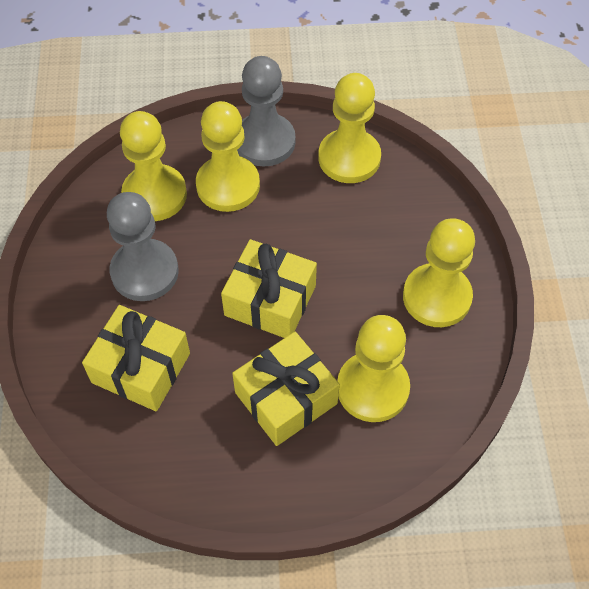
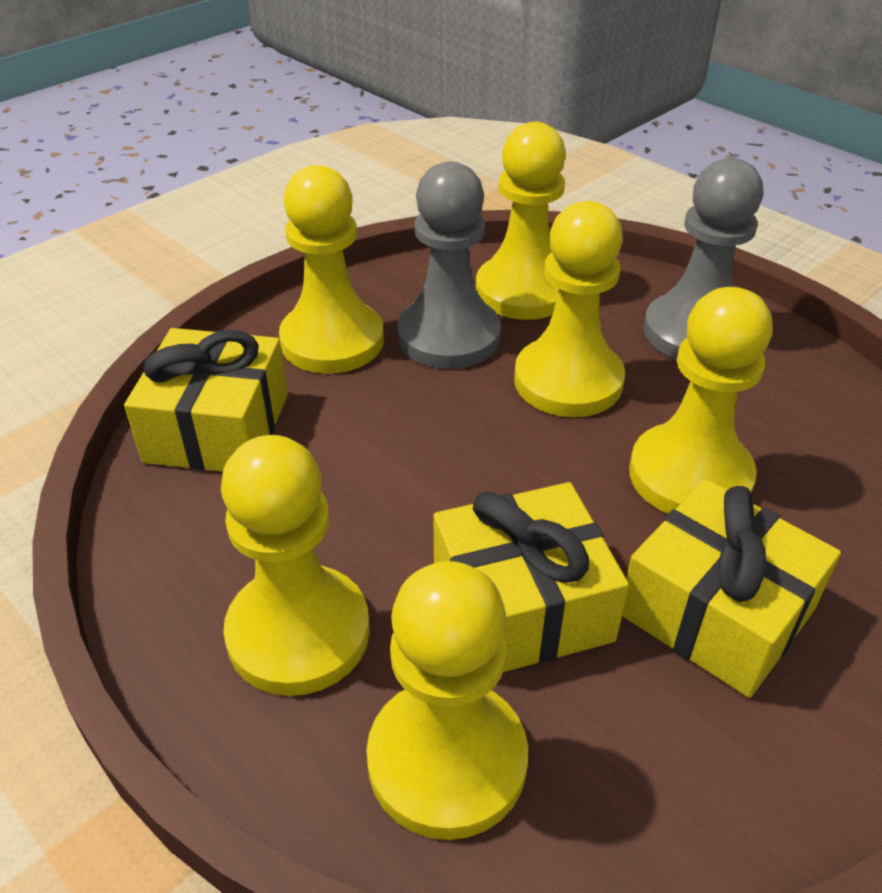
yellow pawn: 5 -> 6

